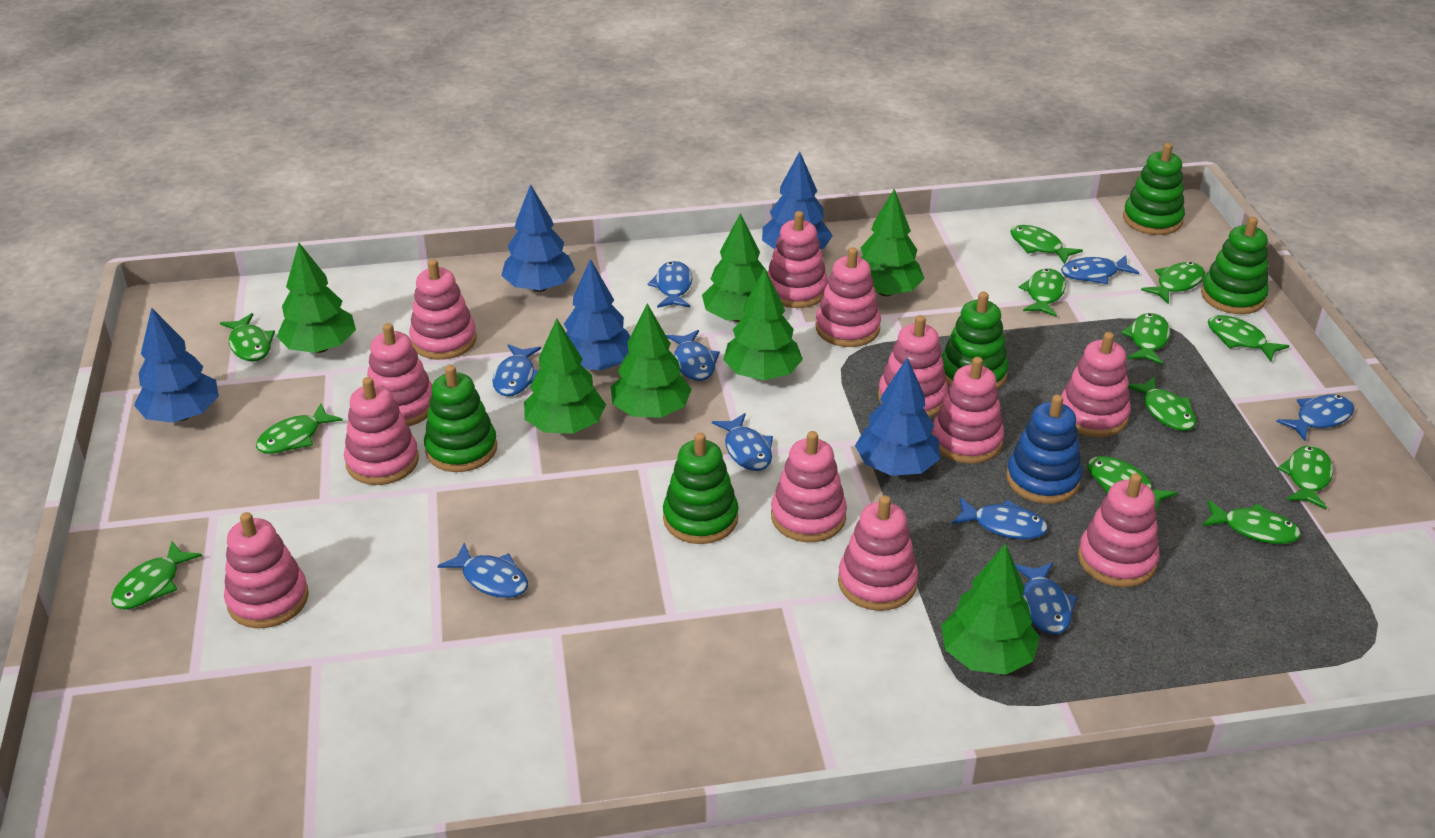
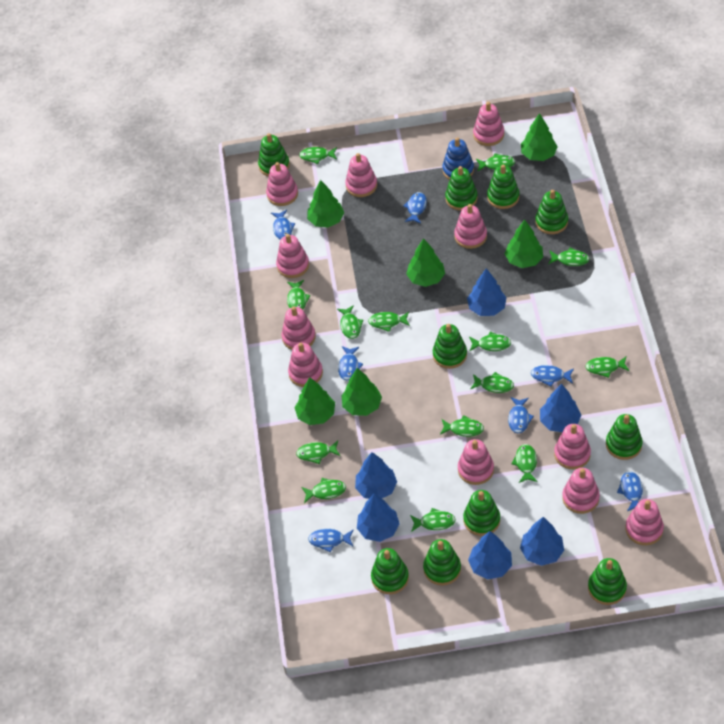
blue fish: 9 -> 7
blue tree: 5 -> 6
green fish: 12 -> 14
green stacking toy: 5 -> 10
green tree: 7 -> 6
pink stacking toy: 12 -> 11

